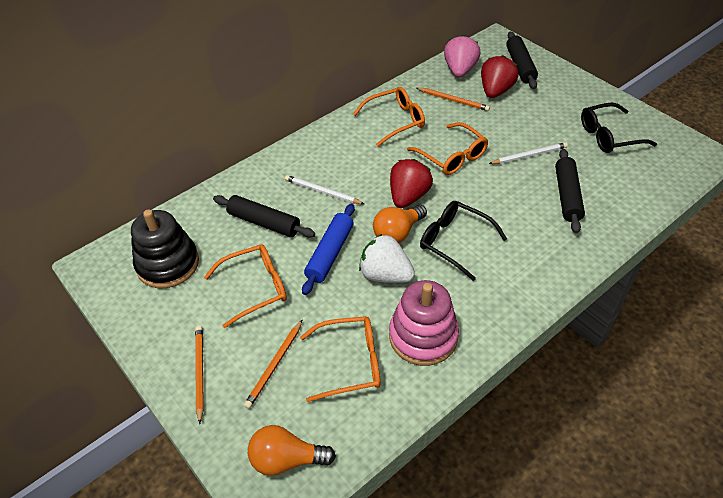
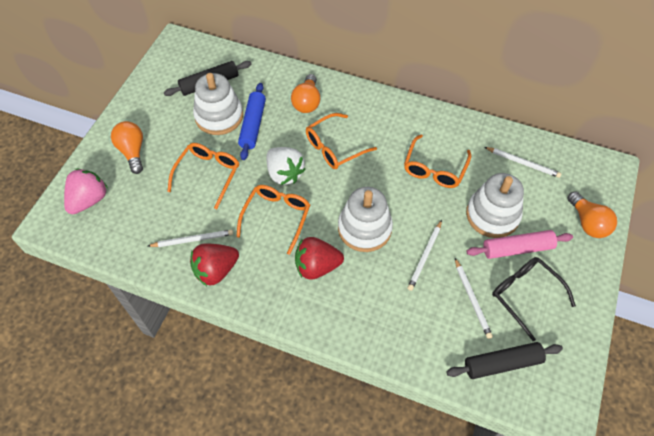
black glasses: 2 -> 1
black rolling pin: 3 -> 2
black stacking toy: 1 -> 0
orange light bulb: 2 -> 3
orange pencil: 3 -> 0
pink rolling pin: 0 -> 1
pink stacking toy: 1 -> 0
white pencil: 2 -> 4
white stacking toy: 0 -> 3

